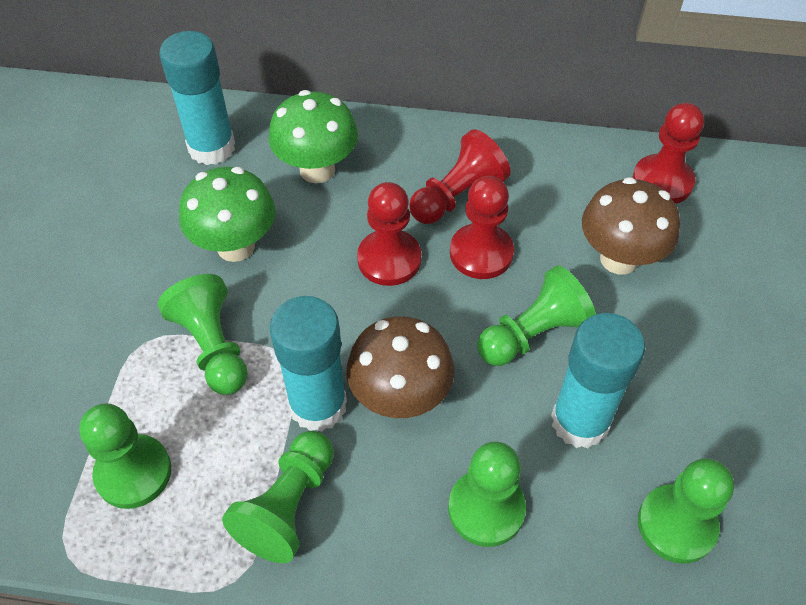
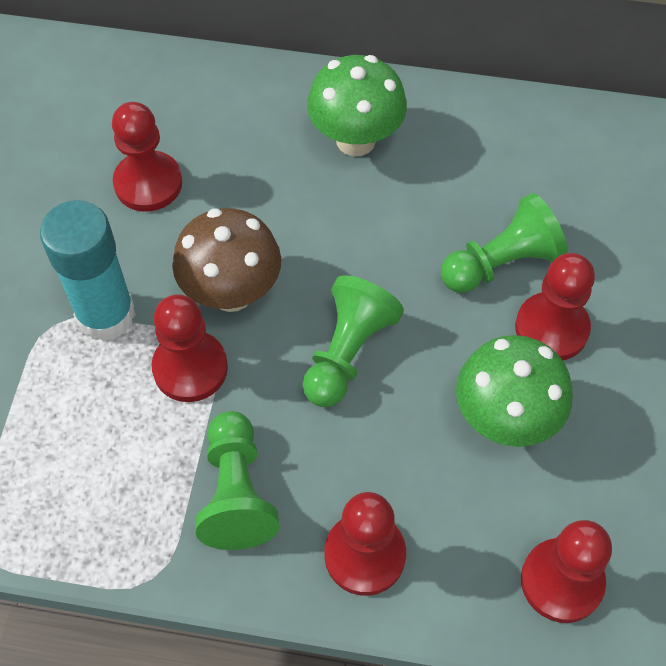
brown mushroom: 2 -> 1
green pawn: 6 -> 3
red pawn: 4 -> 5
turquoise glue stick: 3 -> 1

